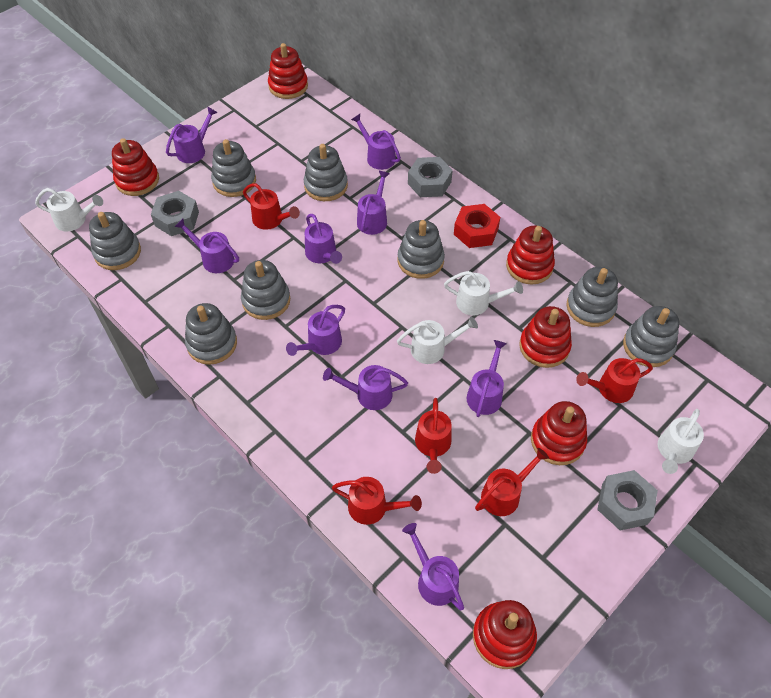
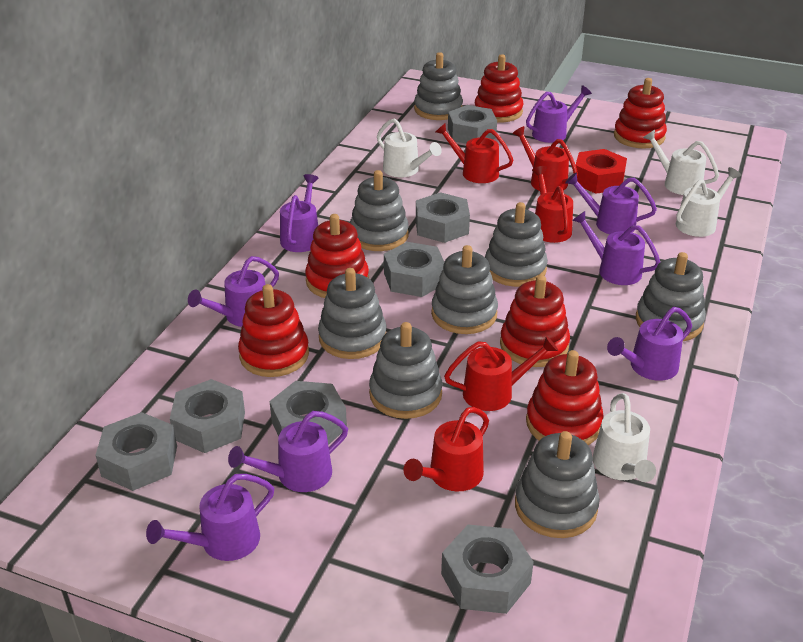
grey nut: 3 -> 7
purple watering can: 9 -> 8

